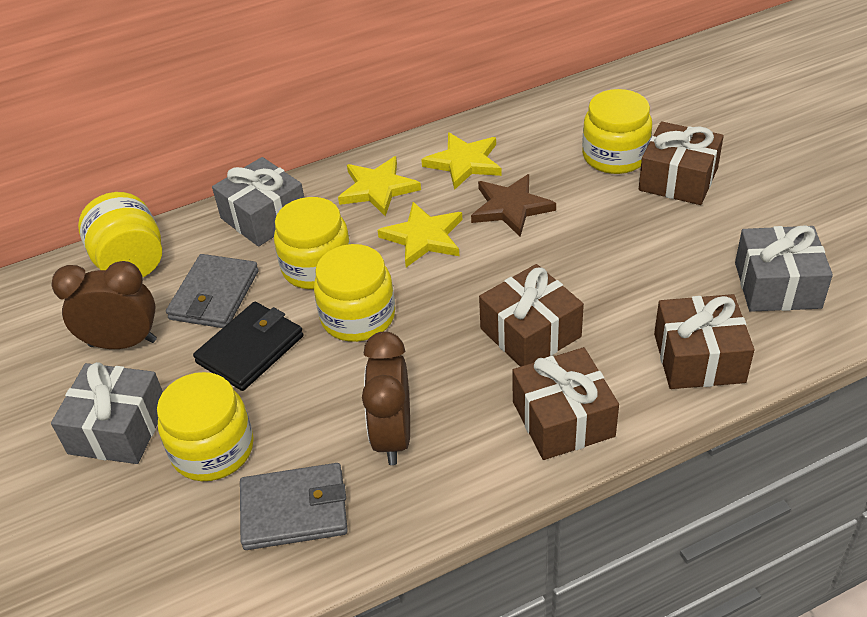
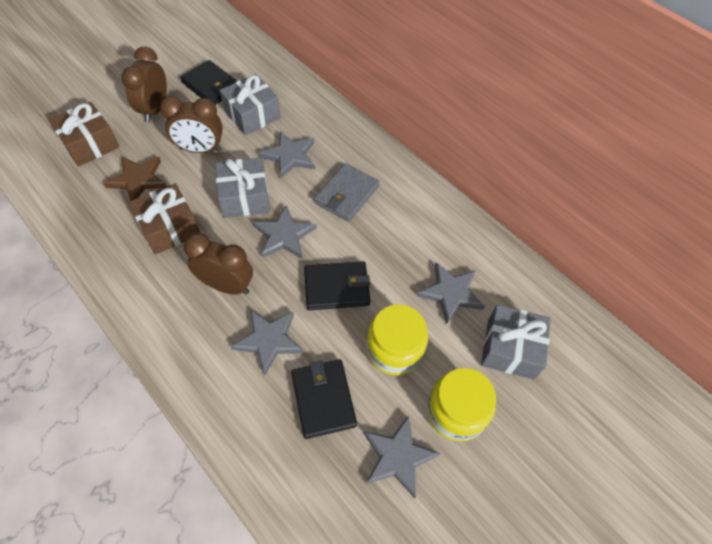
black wallet: 1 -> 3
brown clock: 2 -> 3
brown gift: 4 -> 2
grey star: 0 -> 5
grey wallet: 2 -> 1
yellow jar: 5 -> 2
yellow star: 3 -> 0

